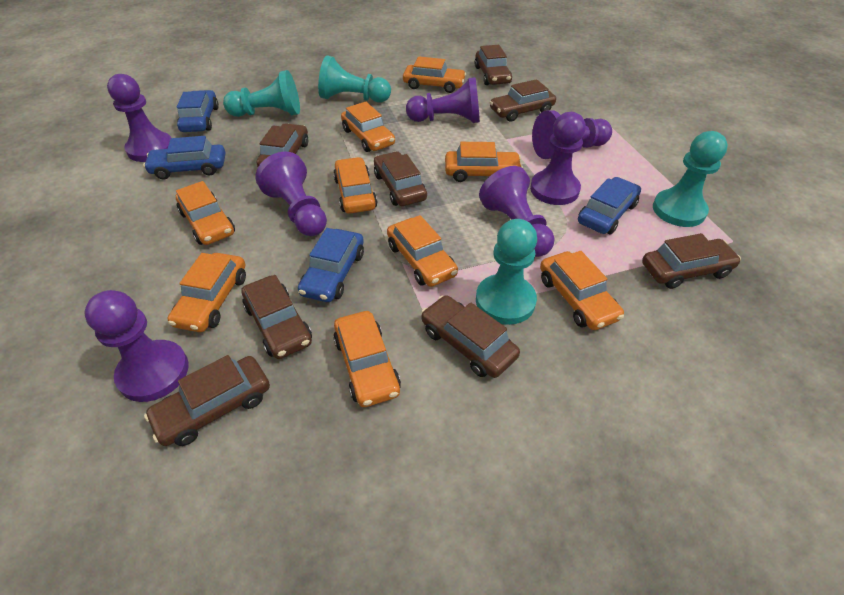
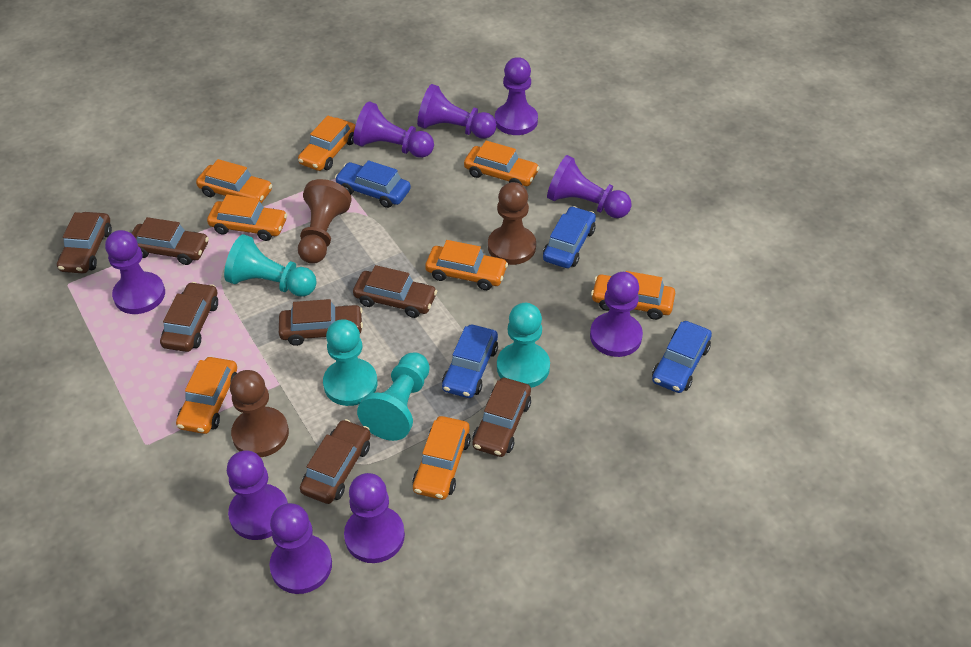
brown car: 8 -> 7
brown pawn: 0 -> 3
orange car: 9 -> 8
purple pawn: 7 -> 9

